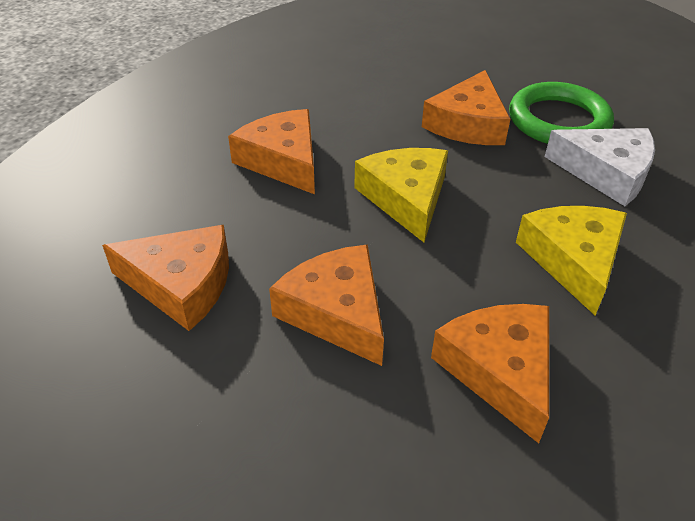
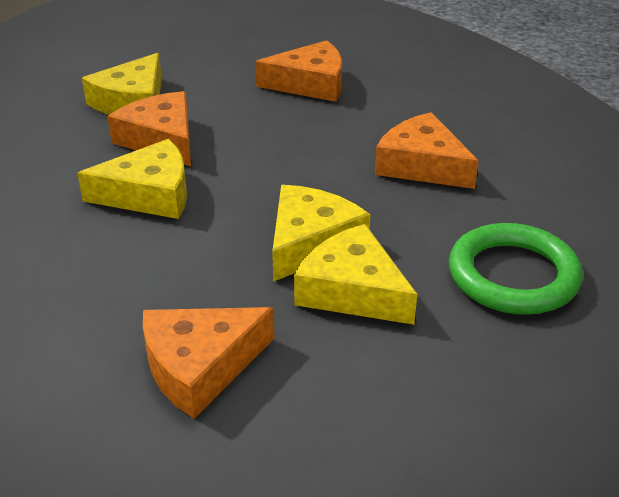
orange cheese: 5 -> 4
white cheese: 1 -> 0
yellow cheese: 2 -> 4

